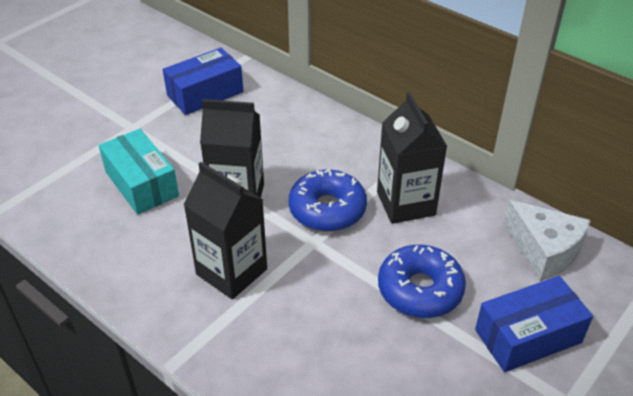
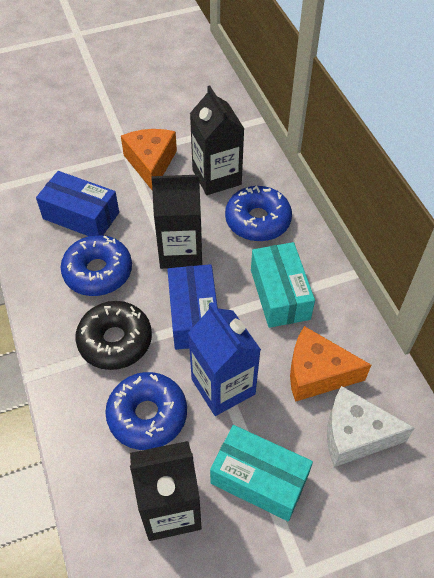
black donut: 0 -> 1
blue carton: 0 -> 1
blue donut: 2 -> 3
orange cheese: 0 -> 2
turquoise box: 1 -> 2

